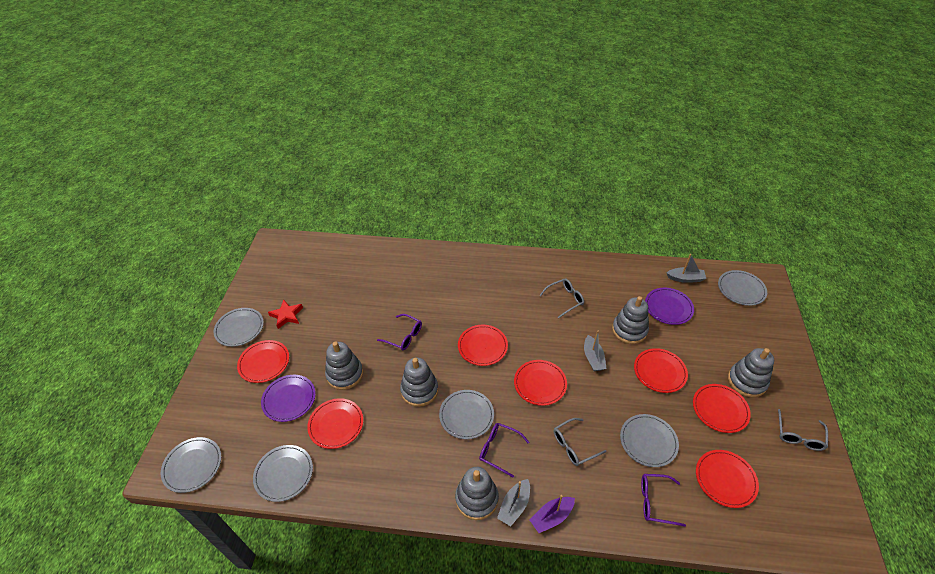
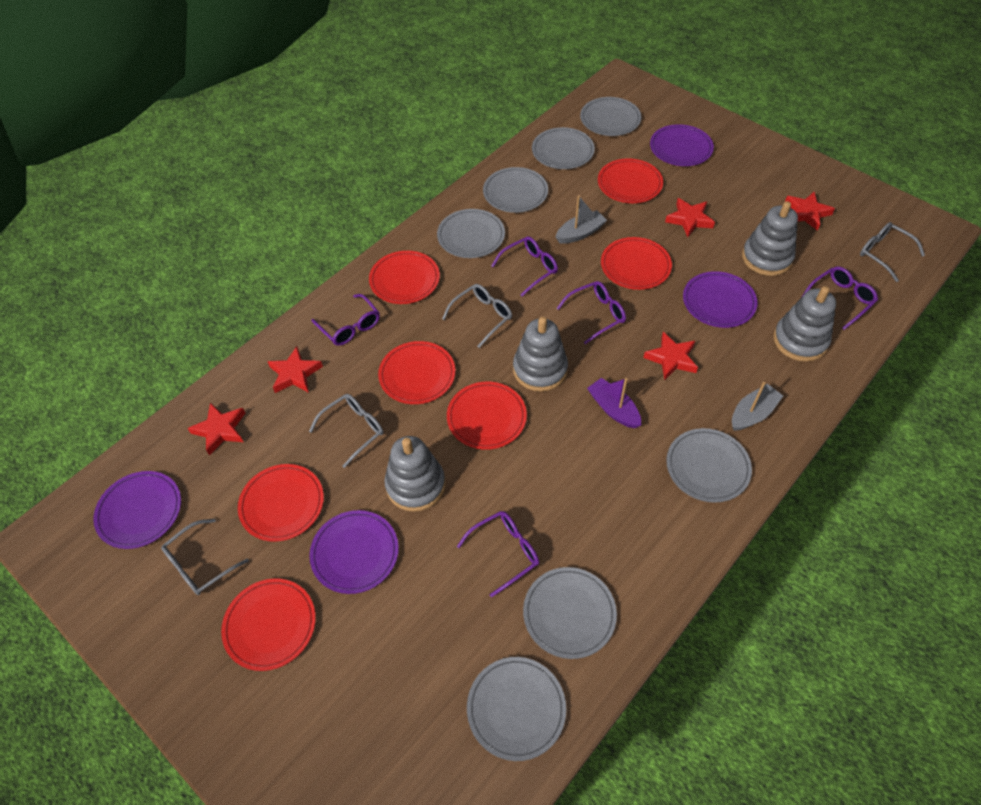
grey boat: 3 -> 2
grey glasses: 3 -> 4
grey plate: 6 -> 7
grey stacking toy: 5 -> 4
purple glasses: 3 -> 5
purple plate: 2 -> 4
red star: 1 -> 5

